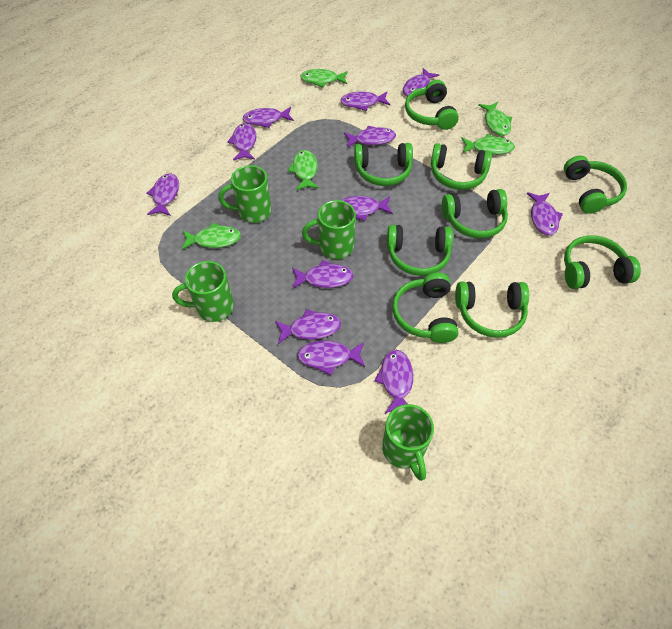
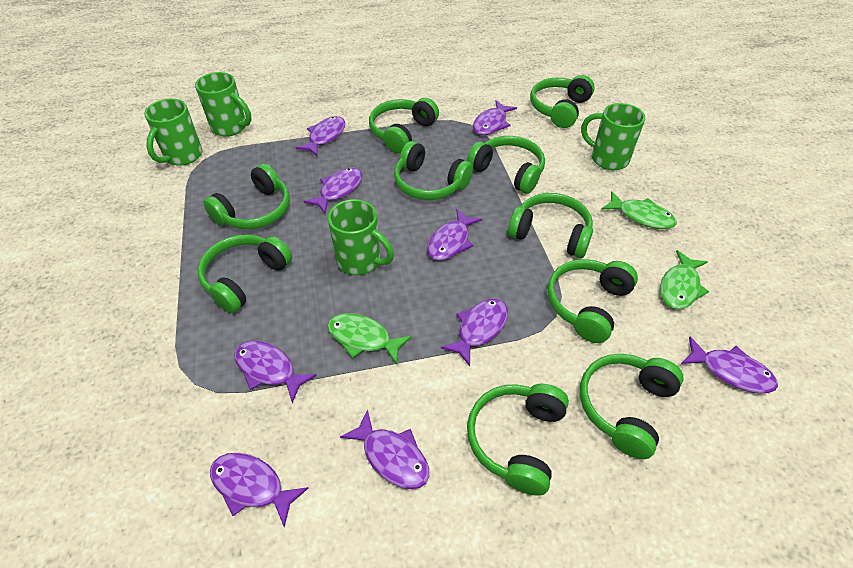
green fish: 5 -> 3
green headphones: 9 -> 10
purple fish: 12 -> 9

